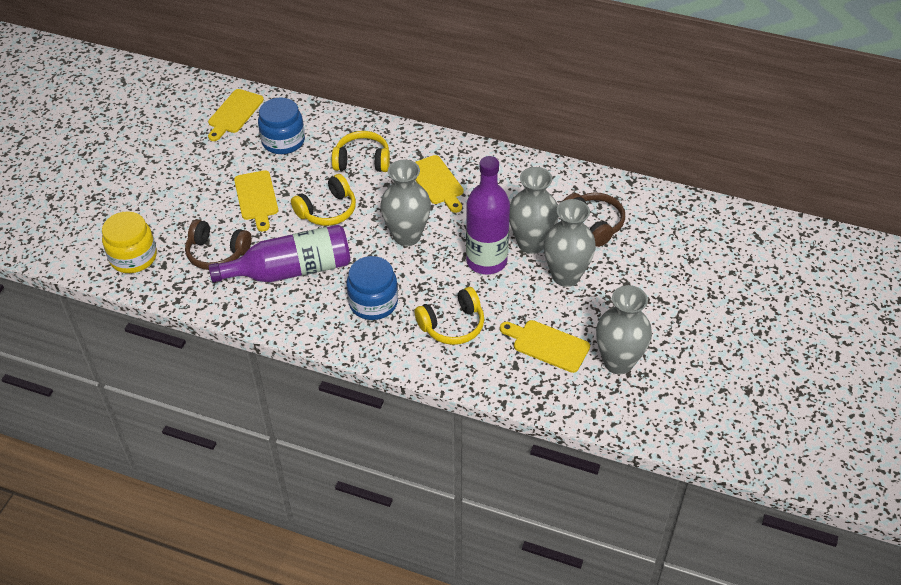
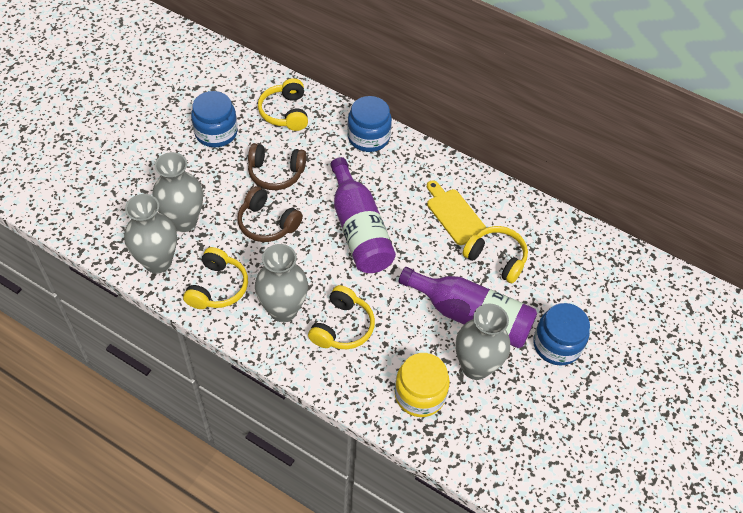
blue jar: 2 -> 3
yellow cutting board: 4 -> 1
yellow headphones: 3 -> 4

